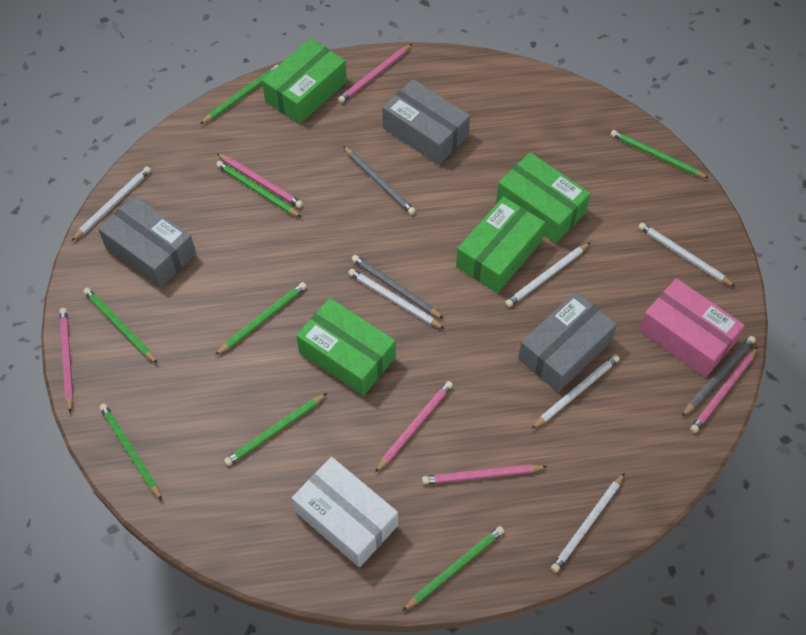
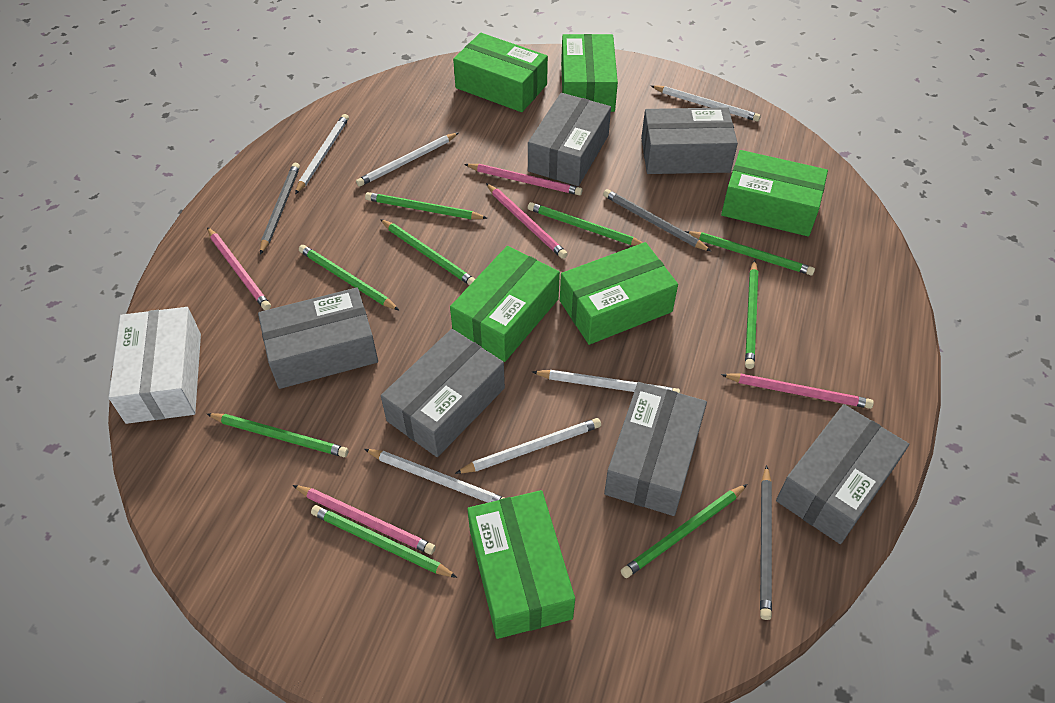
green box: 4 -> 6
green pencil: 8 -> 9
grey box: 3 -> 6
pink box: 1 -> 0
pink pencil: 6 -> 5

